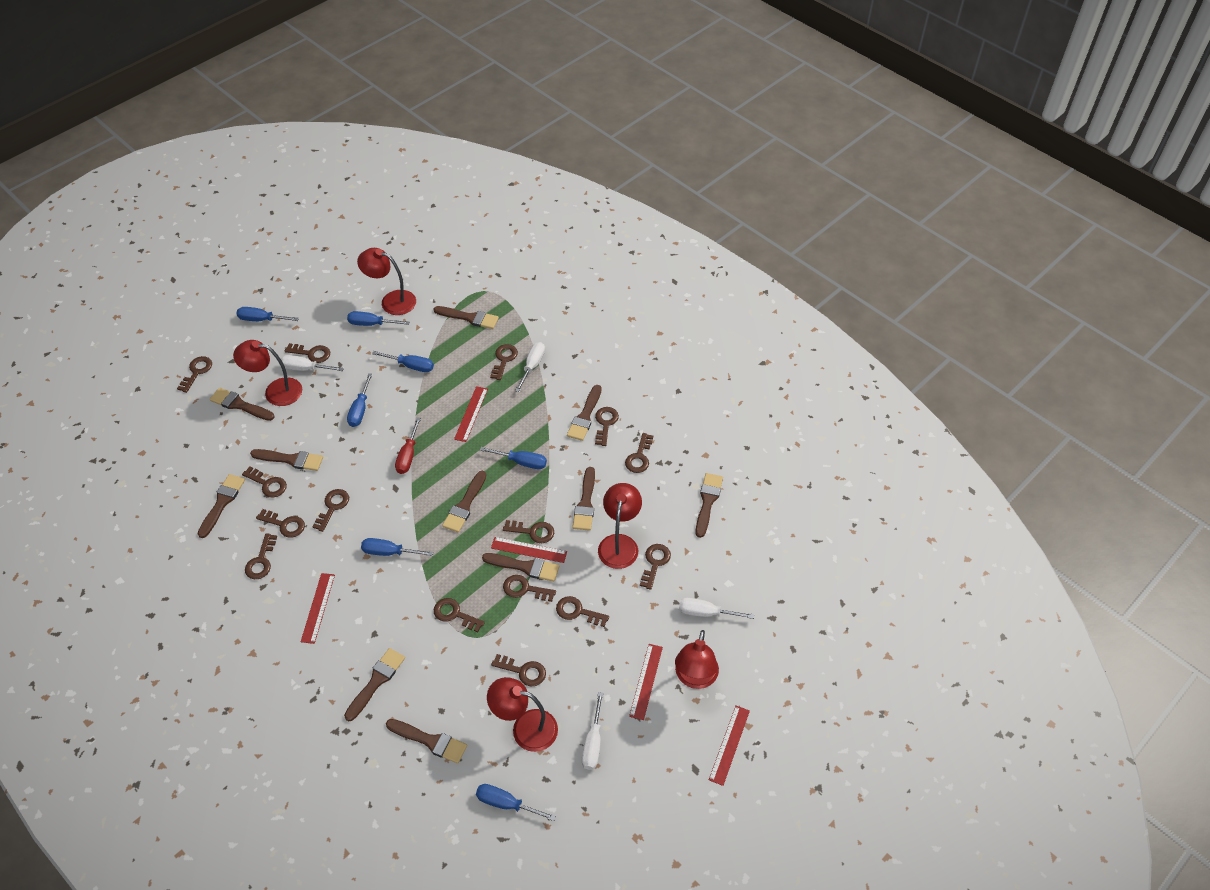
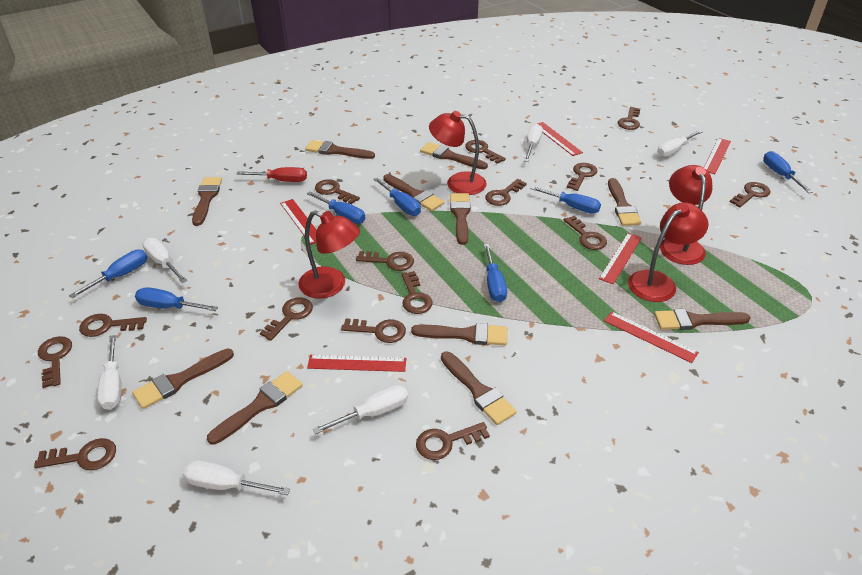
red lamp: 5 -> 4
red ruler: 5 -> 6
white screwdriver: 4 -> 6

